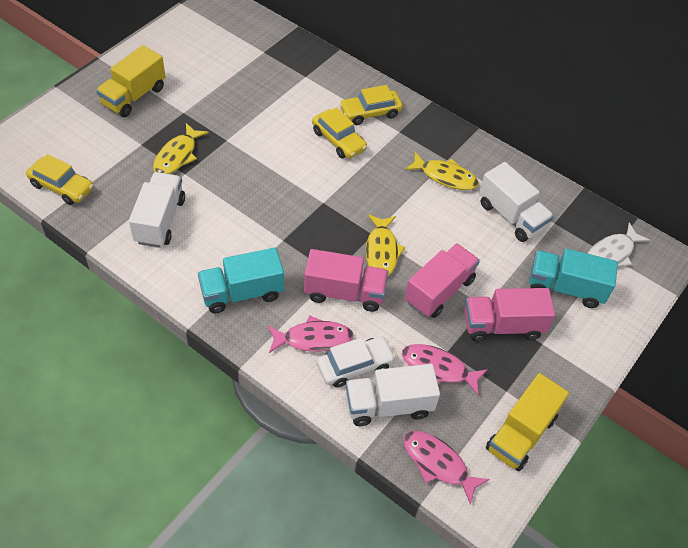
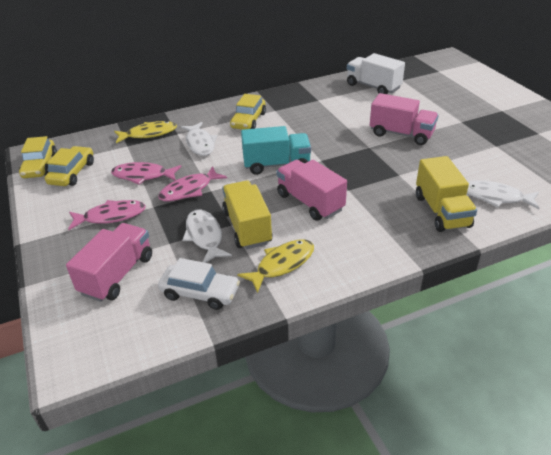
turquoise truck: 2 -> 1
white fish: 1 -> 3
white truck: 3 -> 1
yellow fish: 3 -> 2

